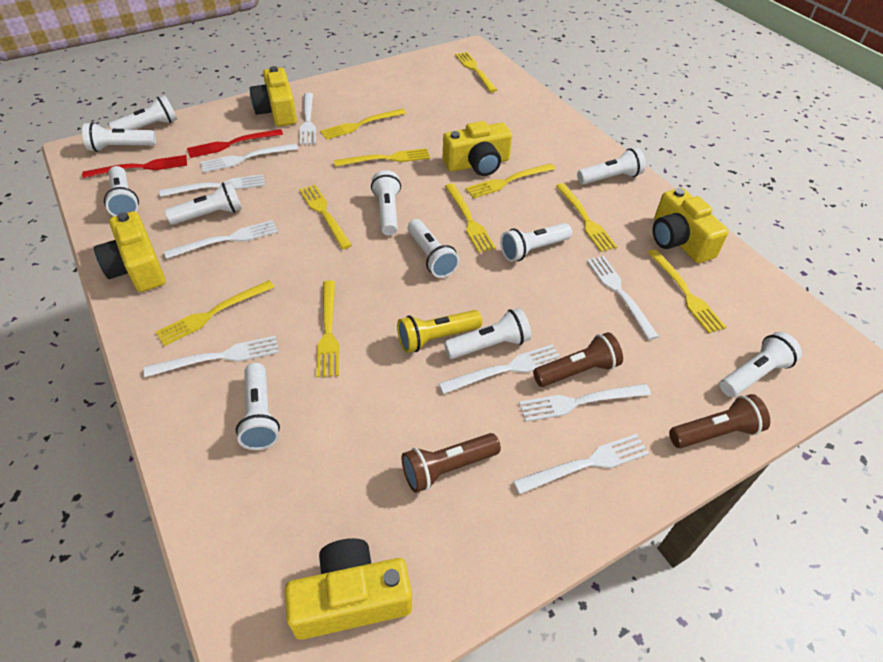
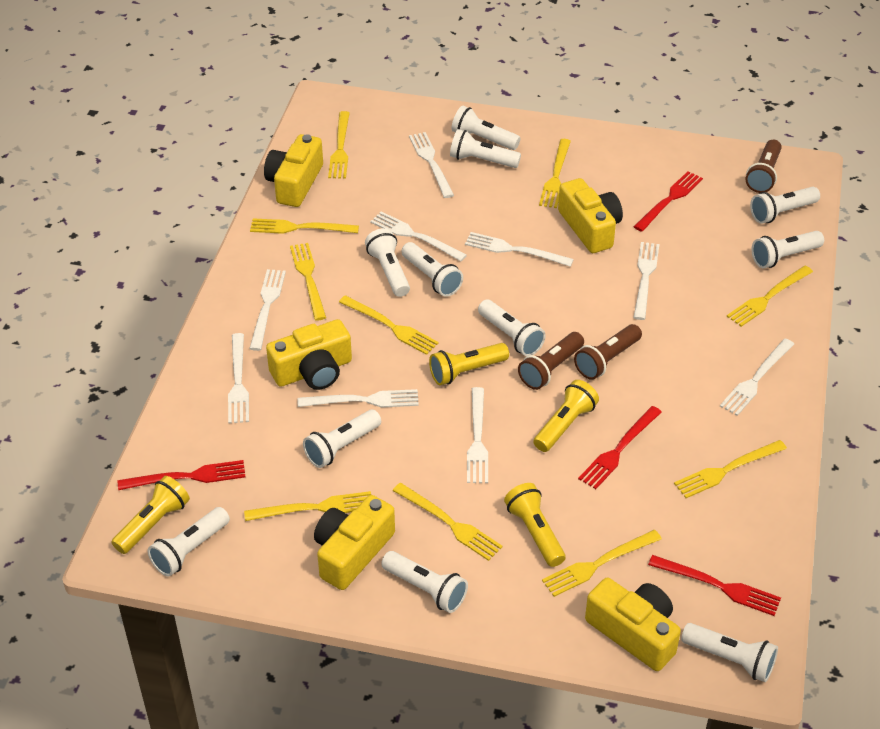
red fork: 2 -> 4
yellow flashlight: 1 -> 4

